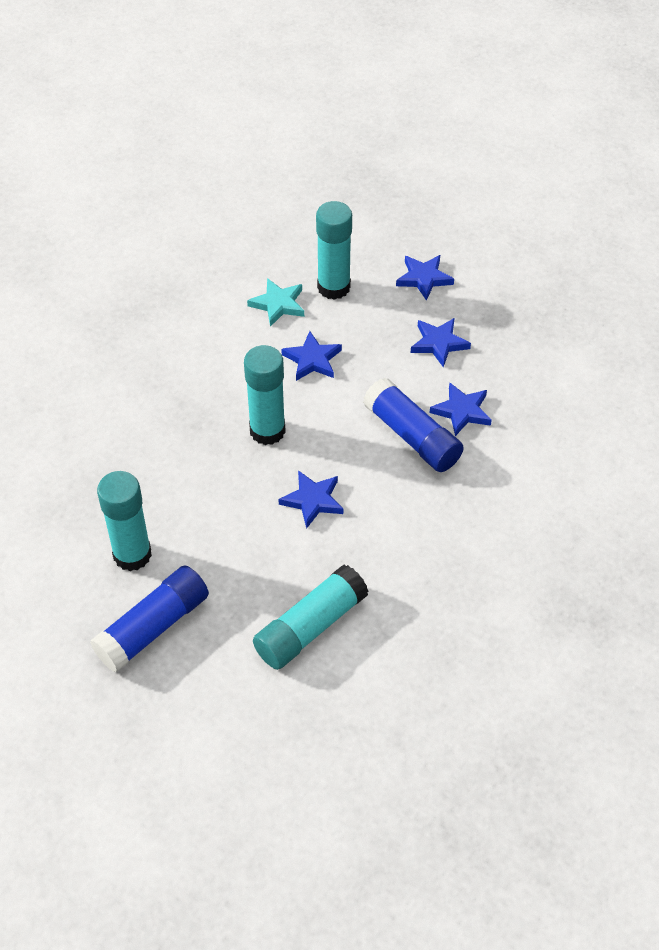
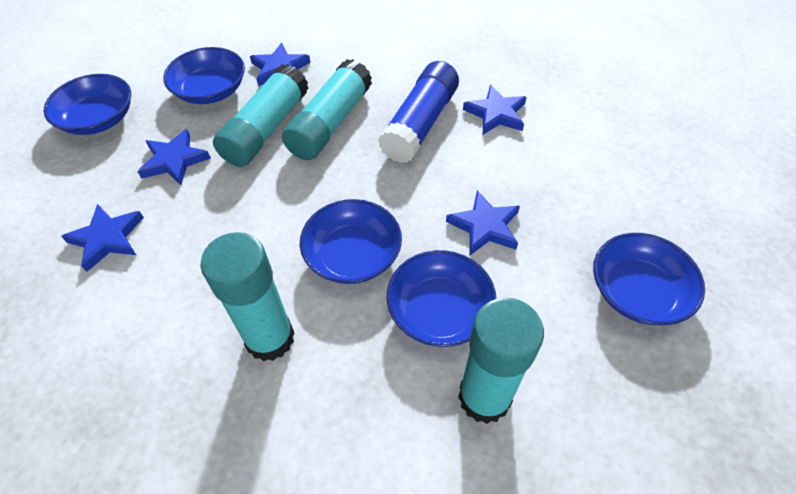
blue bowl: 0 -> 5
blue glue stick: 2 -> 1
turquoise star: 1 -> 0

